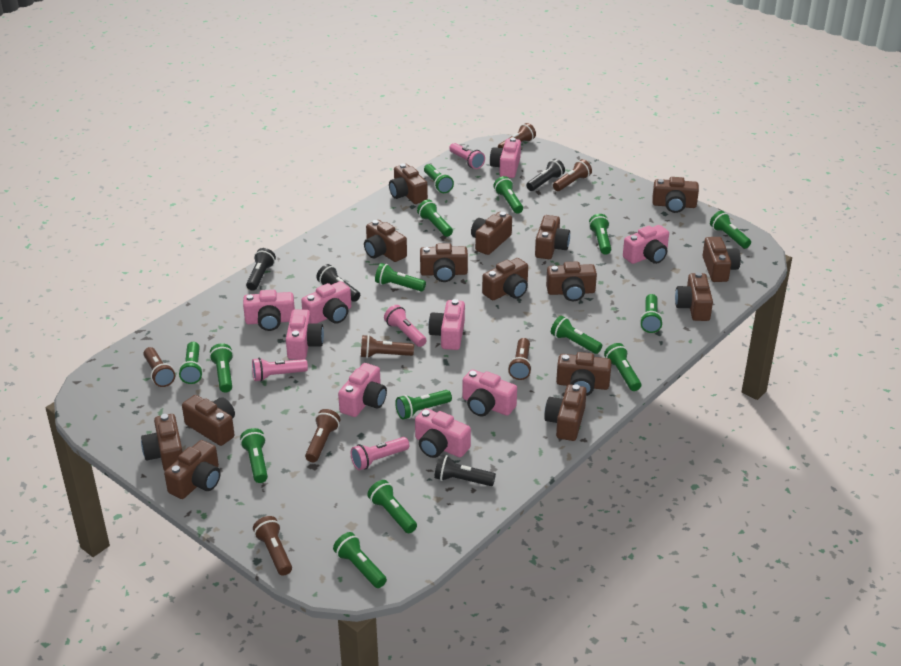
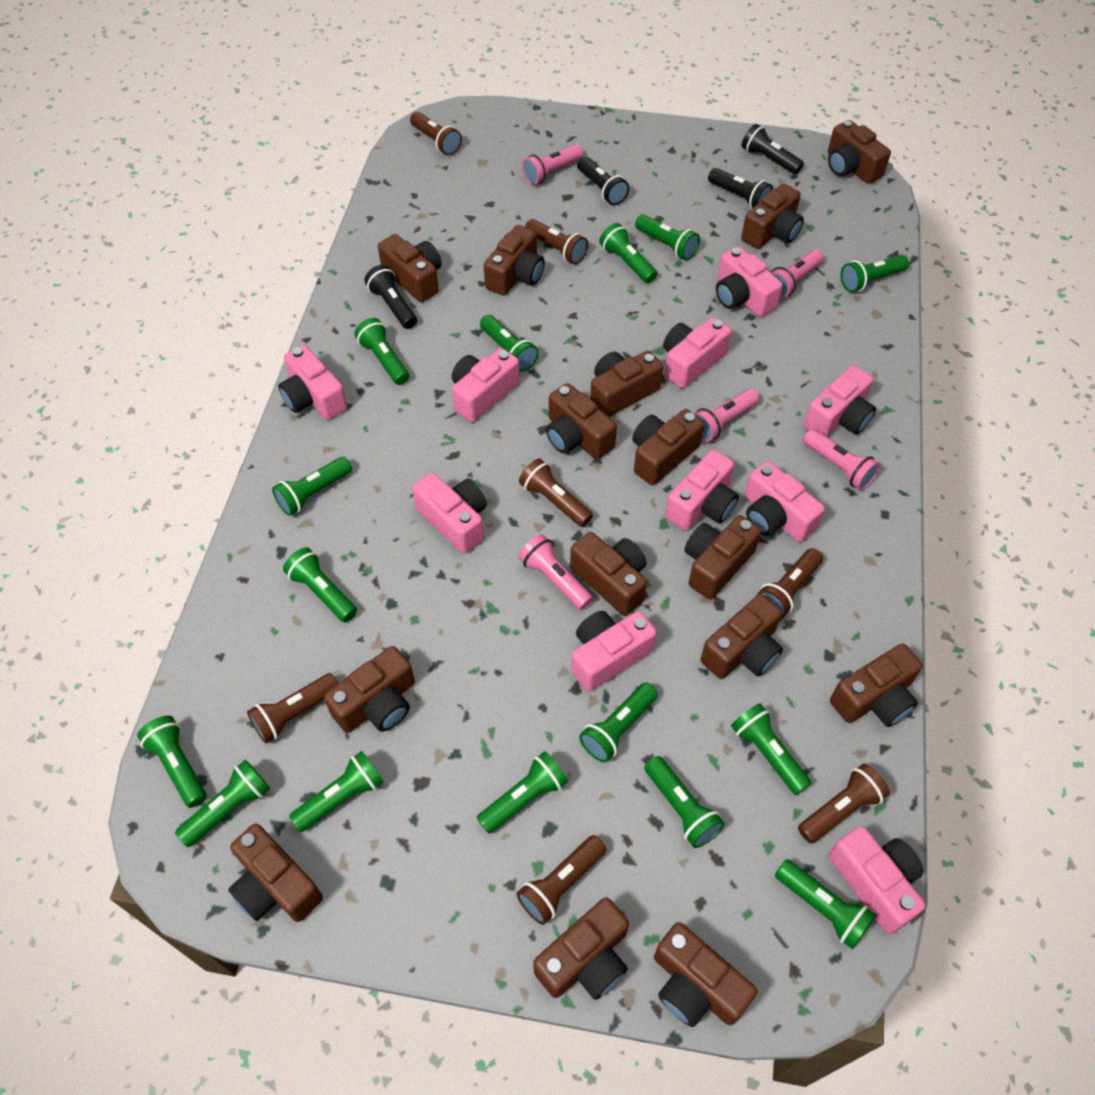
pink camera: 9 -> 10
pink flashlight: 4 -> 5

